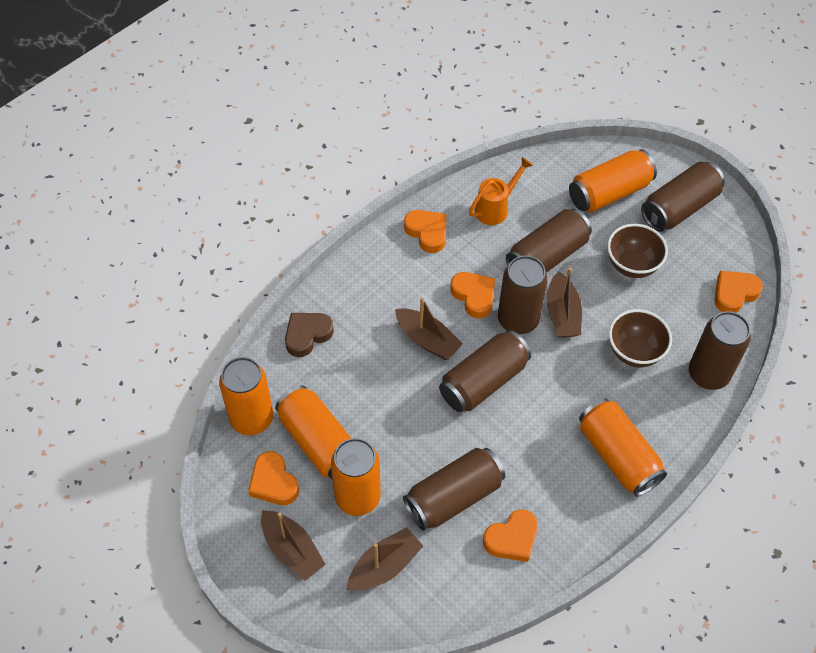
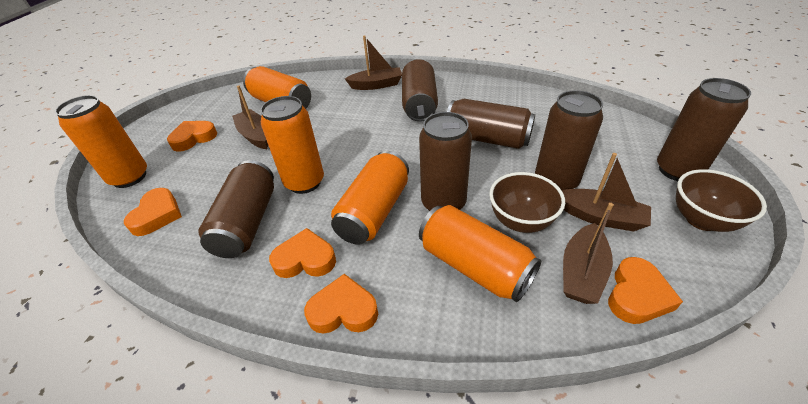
brown heart: 1 -> 0
orange watering can: 1 -> 0

